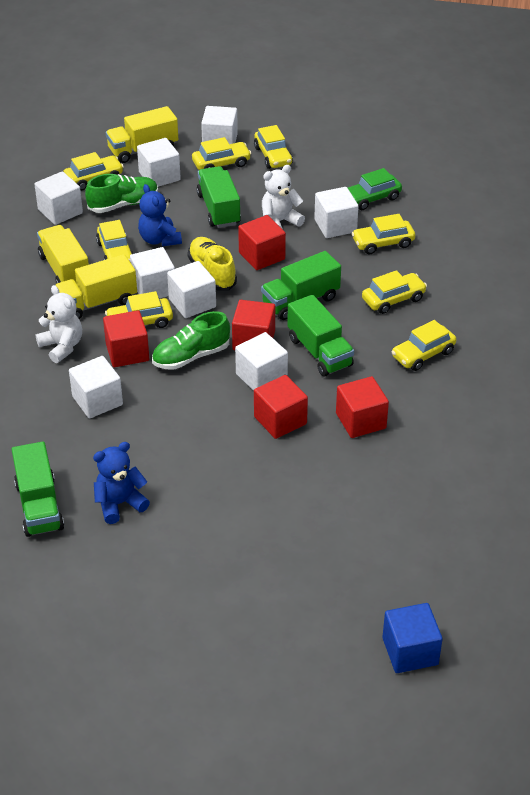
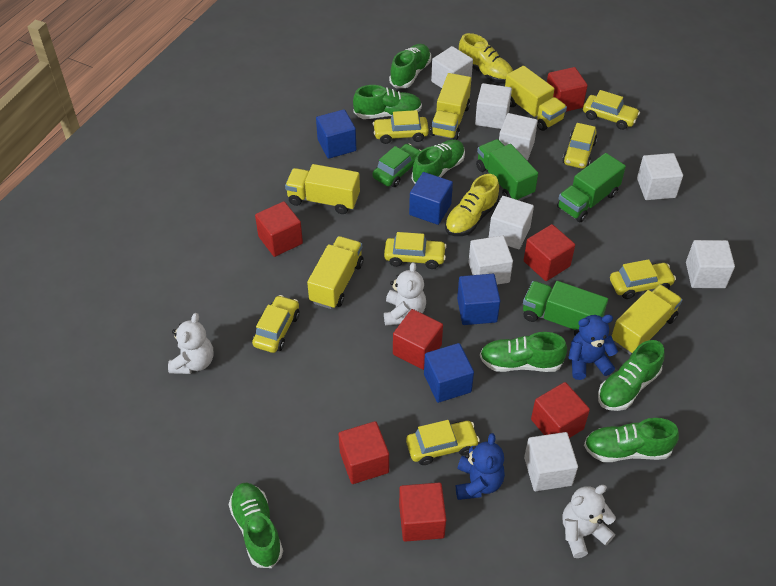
blue cube: 1 -> 4
green shoe: 2 -> 7
green truck: 4 -> 3
red cube: 5 -> 7
white teddy bear: 2 -> 3
yellow car: 8 -> 7
yellow shoe: 1 -> 2
yellow truck: 3 -> 5

